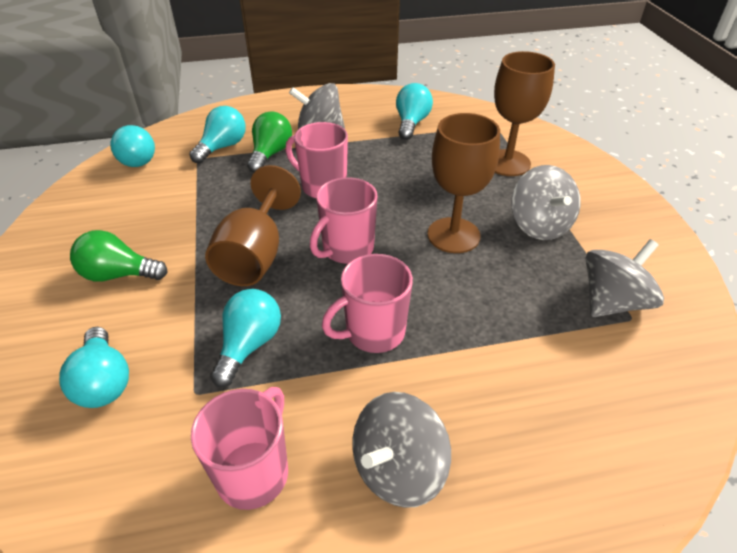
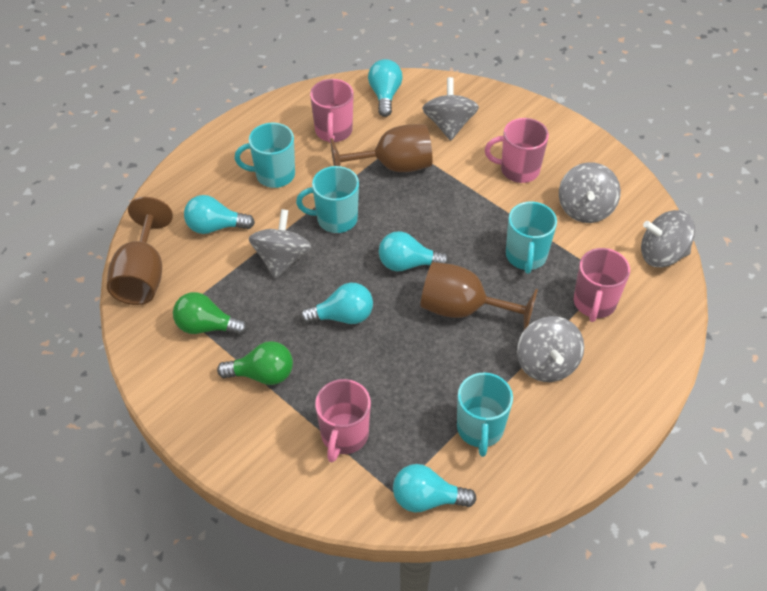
grey spinning top: 4 -> 5
turquoise mug: 0 -> 4

